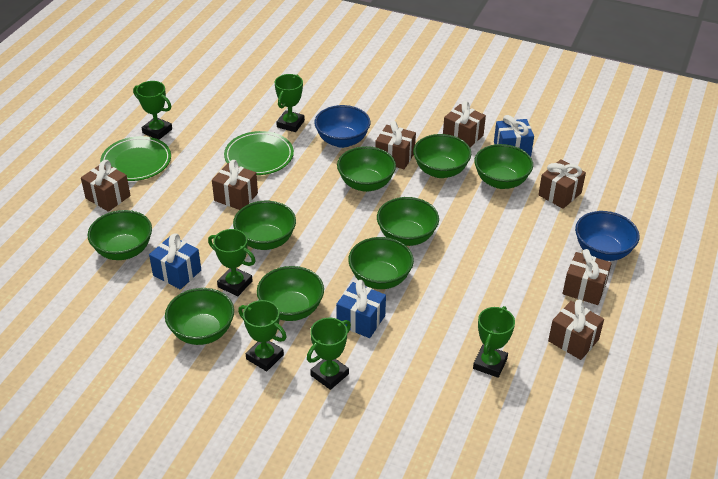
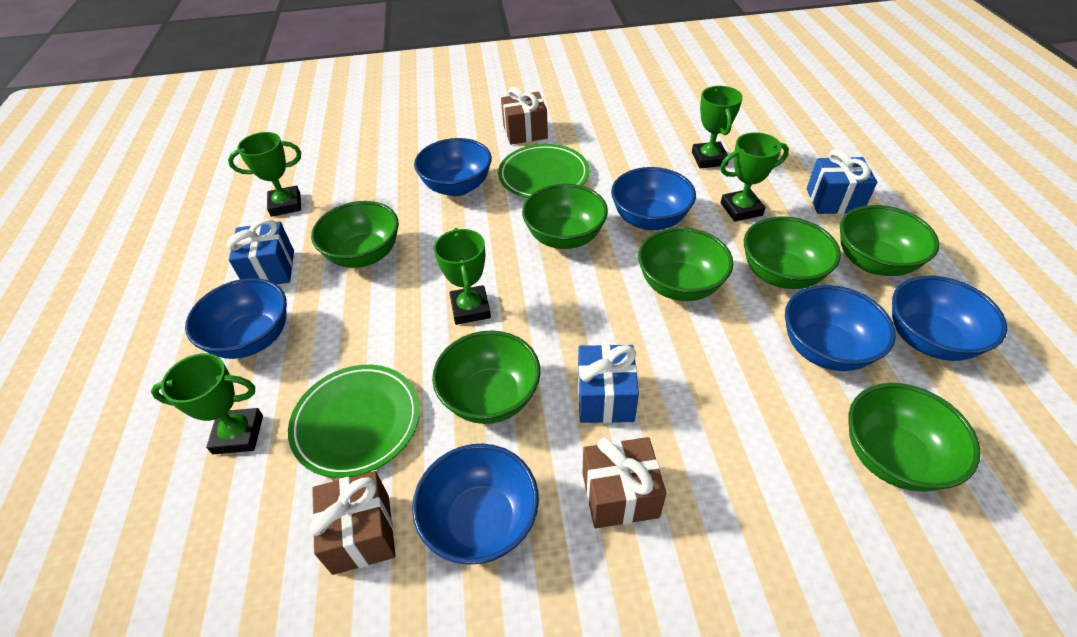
blue bowl: 2 -> 6
brown gift: 7 -> 3
green bowl: 9 -> 7
green trophy: 6 -> 5

